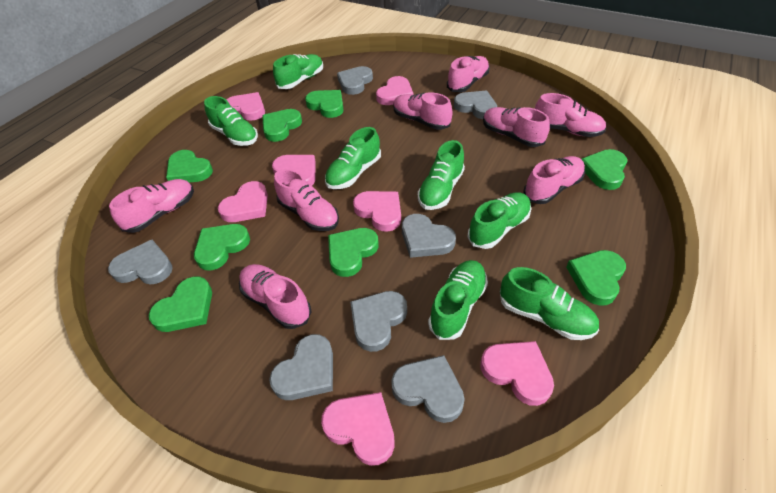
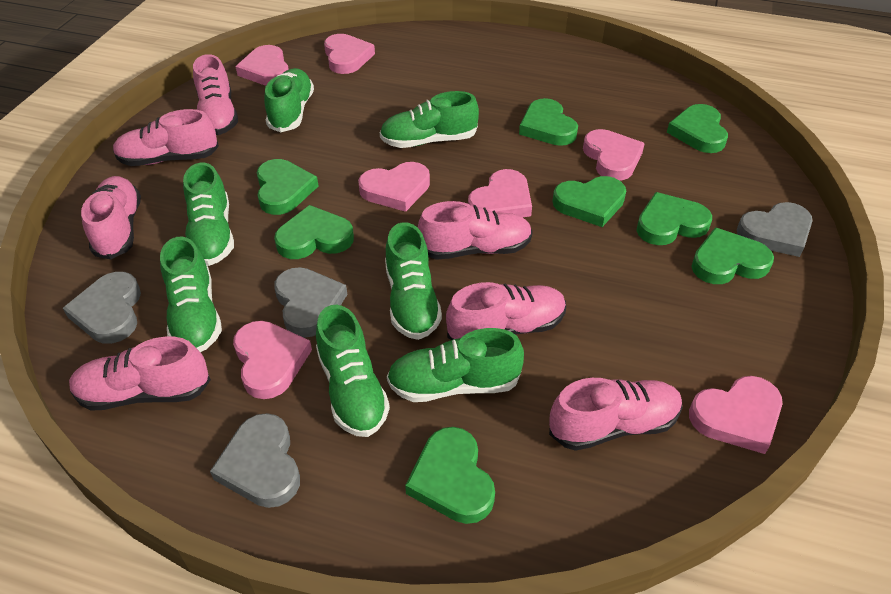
grey heart: 7 -> 4
pink shoe: 8 -> 7

